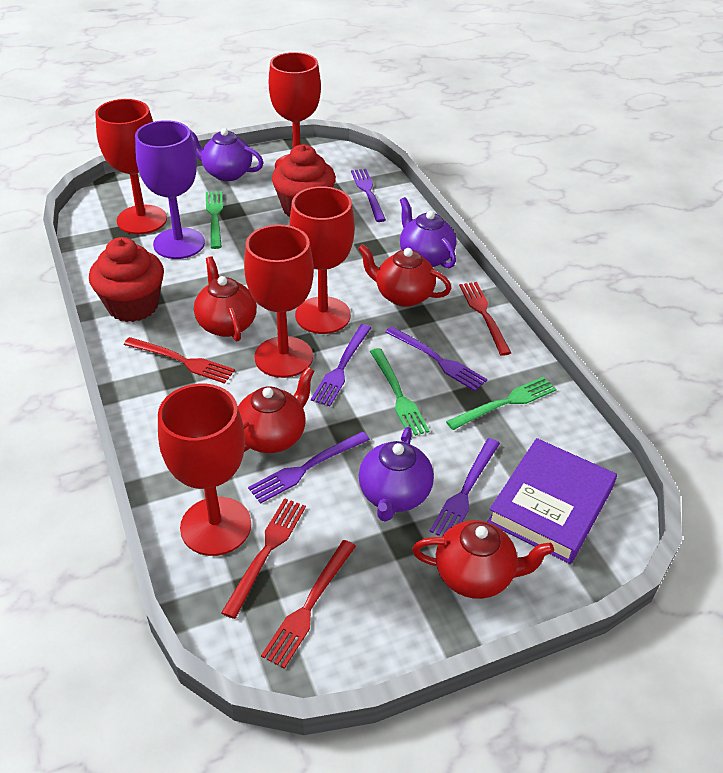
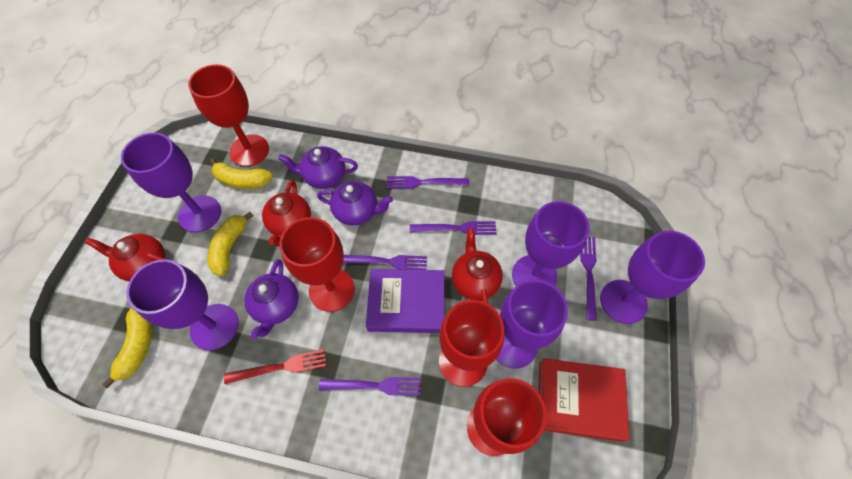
green fork: 3 -> 0
purple goblet: 1 -> 5
red book: 0 -> 1
red cupcake: 2 -> 0
red fork: 4 -> 1
red goblet: 5 -> 4
red teapot: 4 -> 3
yellow banana: 0 -> 3

